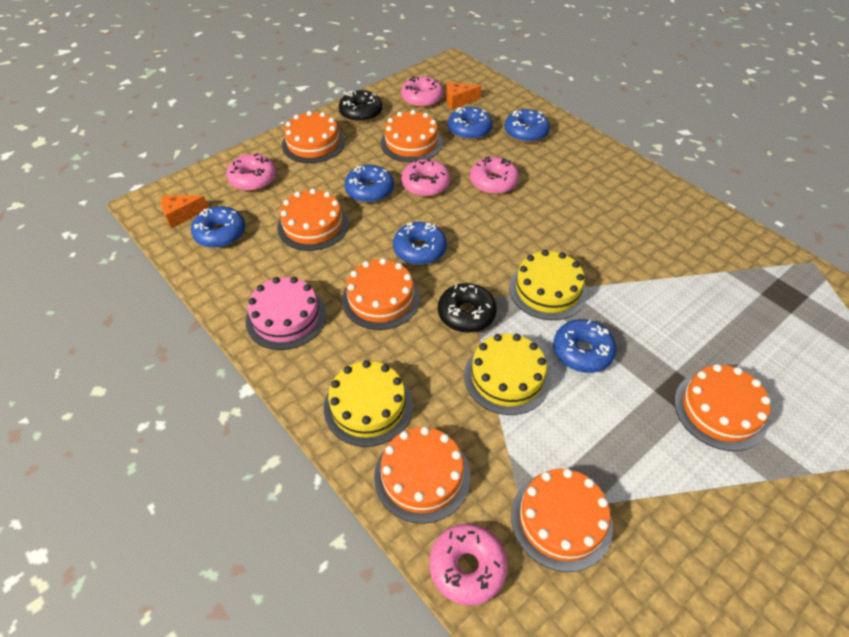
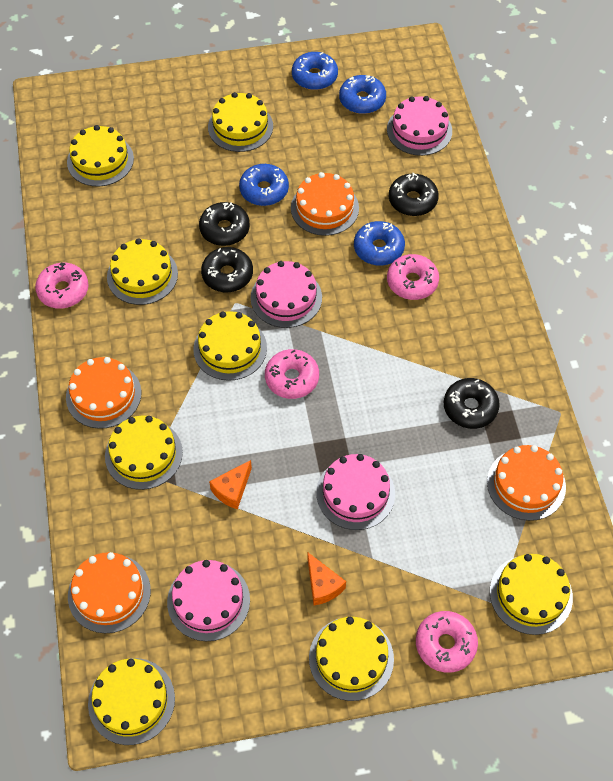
black donut: 2 -> 4
blue donut: 6 -> 4
orange cake: 7 -> 4
pink cake: 1 -> 4
pink donut: 5 -> 4
yellow cake: 3 -> 8

